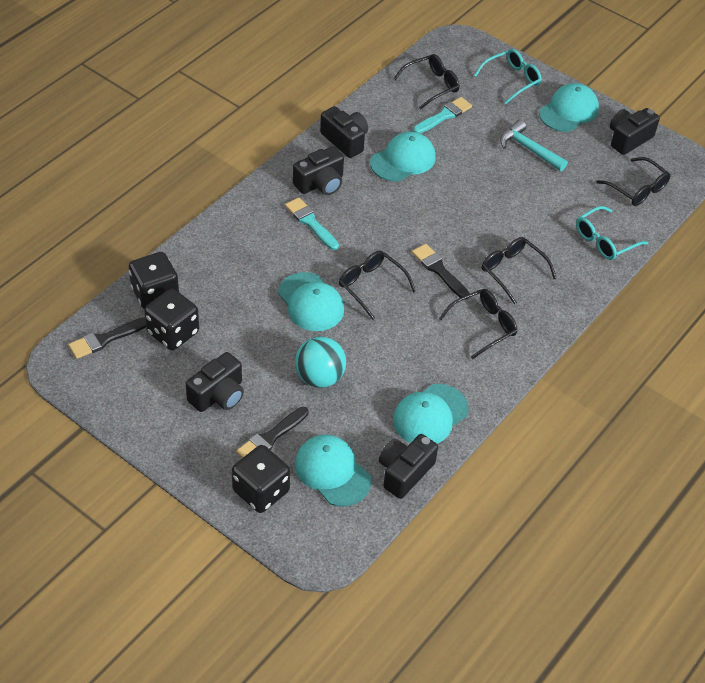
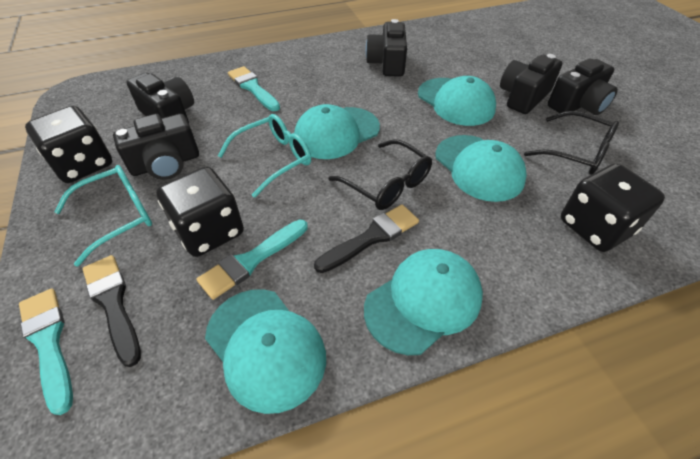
black brush: 3 -> 2
black glasses: 5 -> 2
turquoise ball: 1 -> 0
turquoise brush: 2 -> 3
turquoise hammer: 1 -> 0

